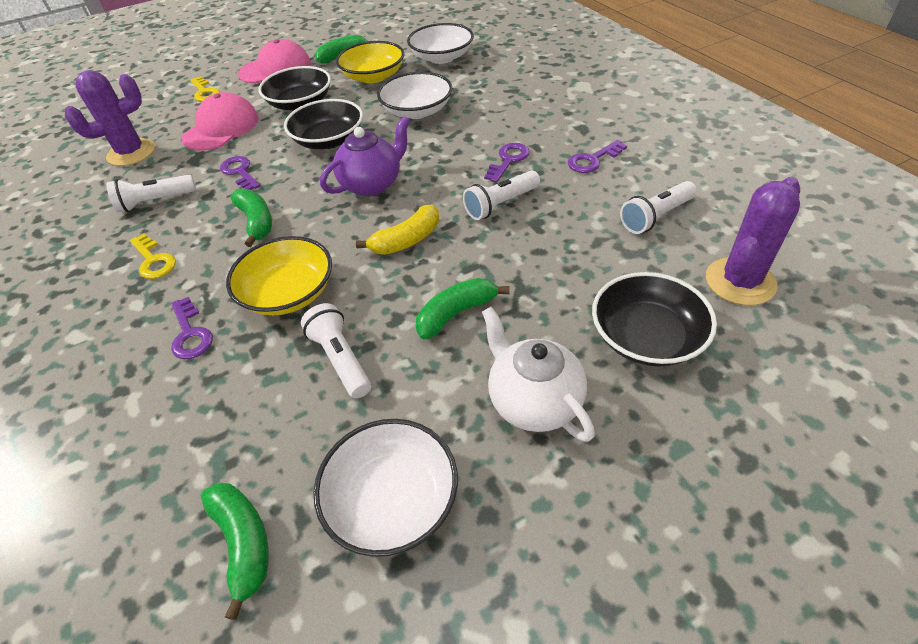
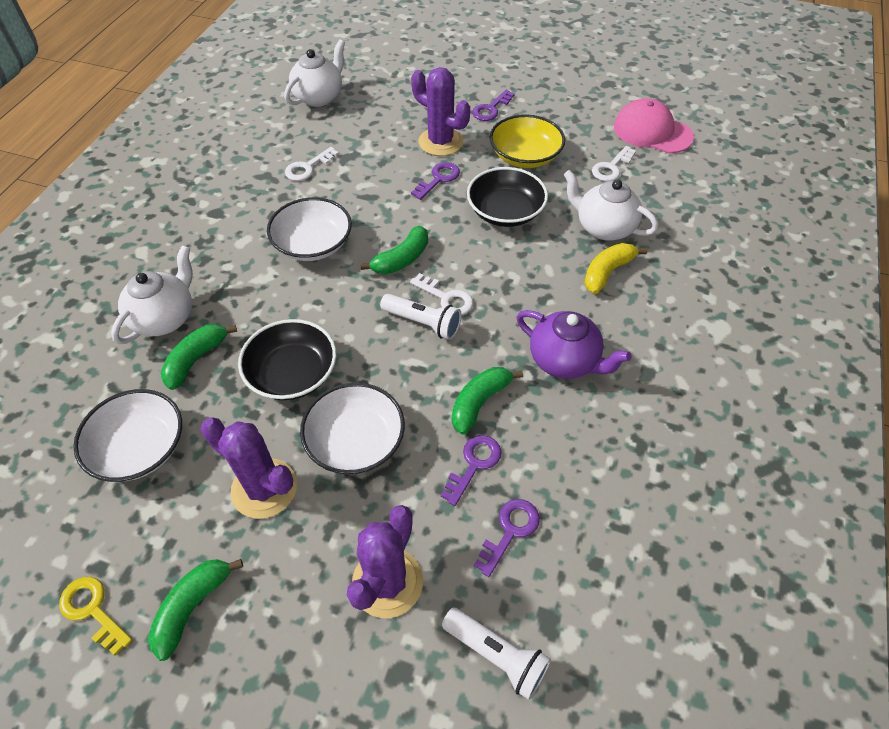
black bowl: 3 -> 2
pink cap: 2 -> 1
purple cactus: 2 -> 3
white flashlight: 4 -> 2
white key: 0 -> 3
white teapot: 1 -> 3
yellow bowl: 2 -> 1
yellow key: 2 -> 1

